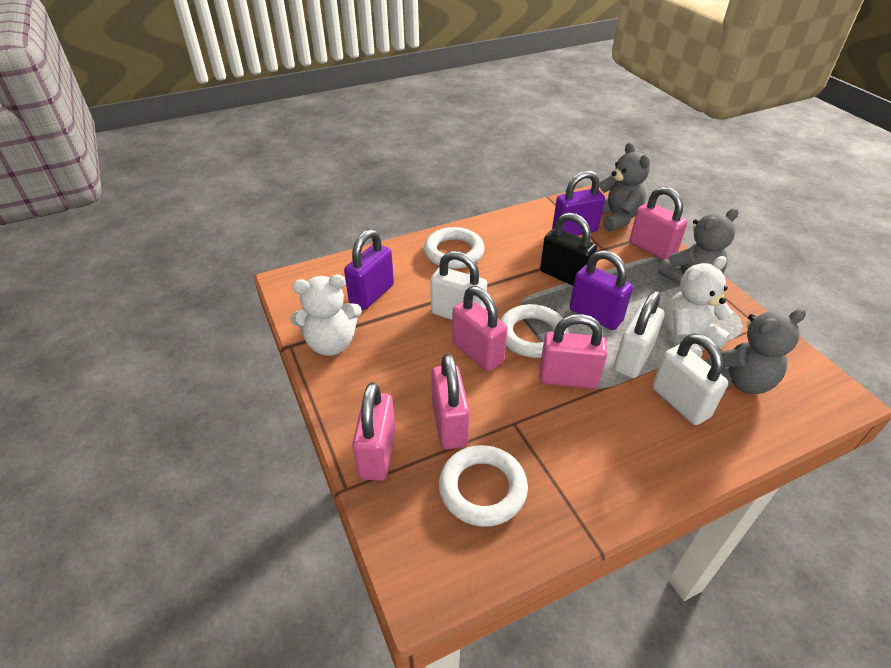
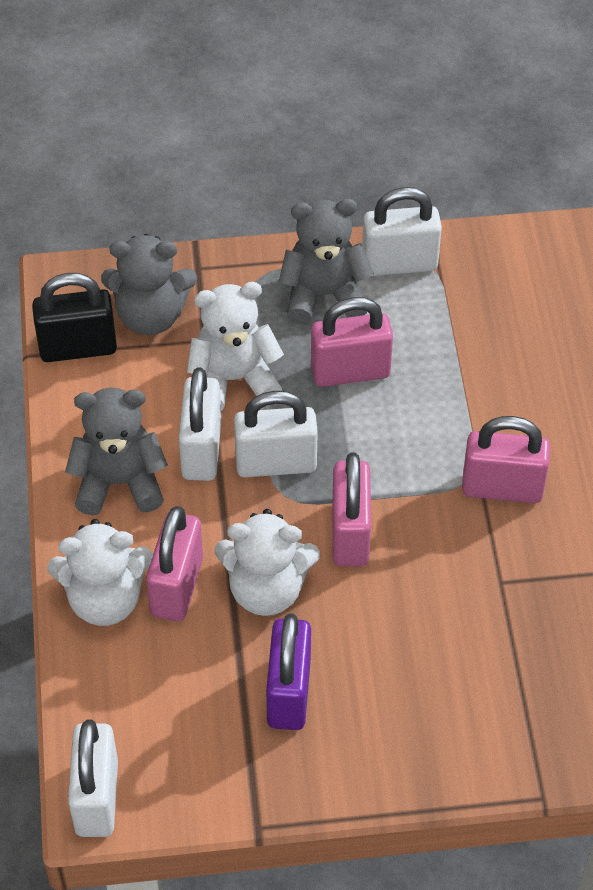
pink padlock: 5 -> 4
purple padlock: 3 -> 1
white padlock: 3 -> 4
white ring: 3 -> 0
white teddy bear: 2 -> 3

